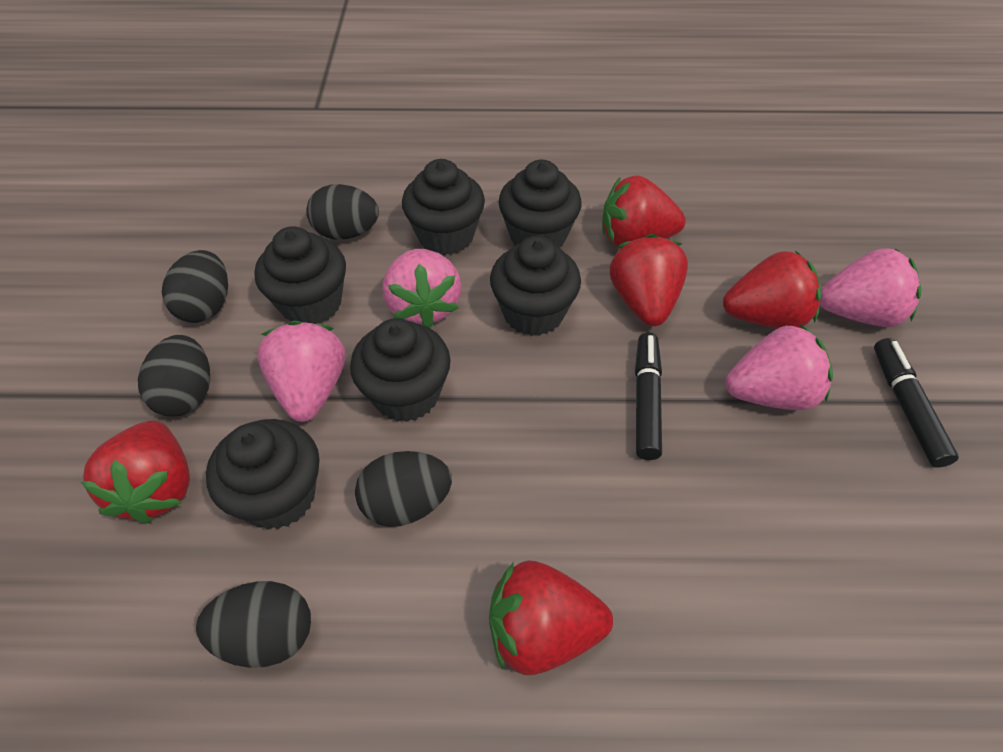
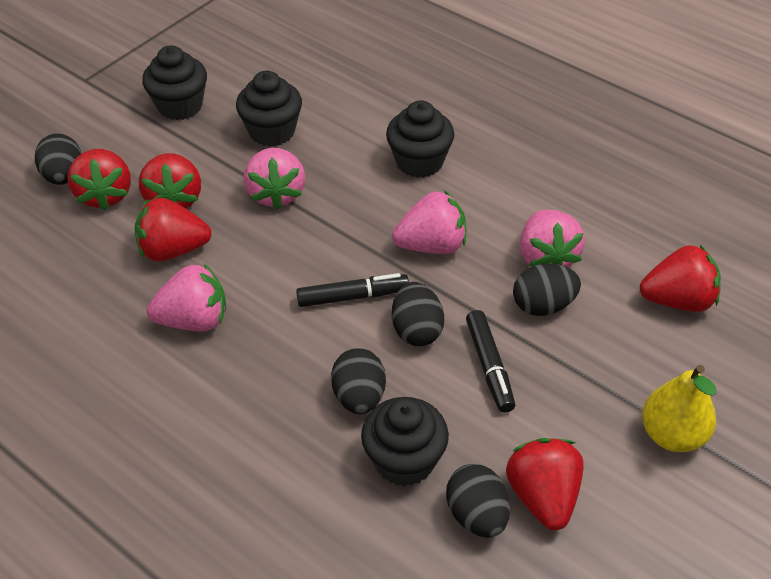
black cupcake: 6 -> 4
yellow pear: 0 -> 1

